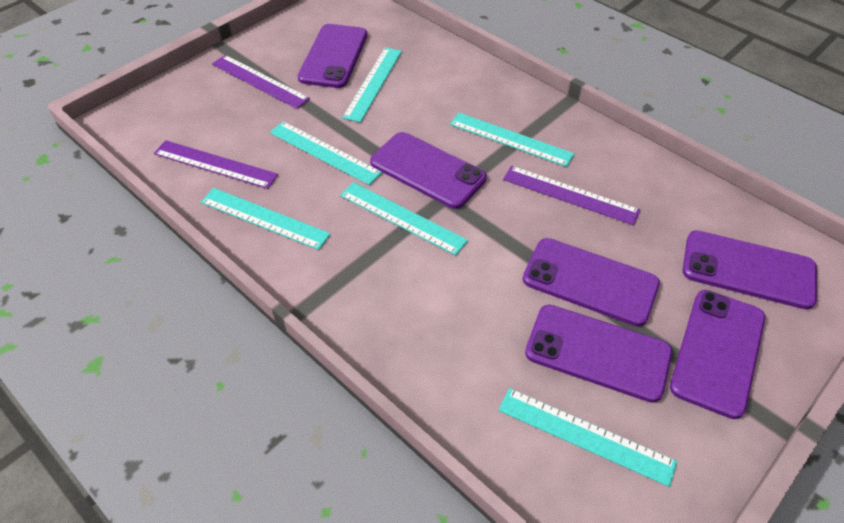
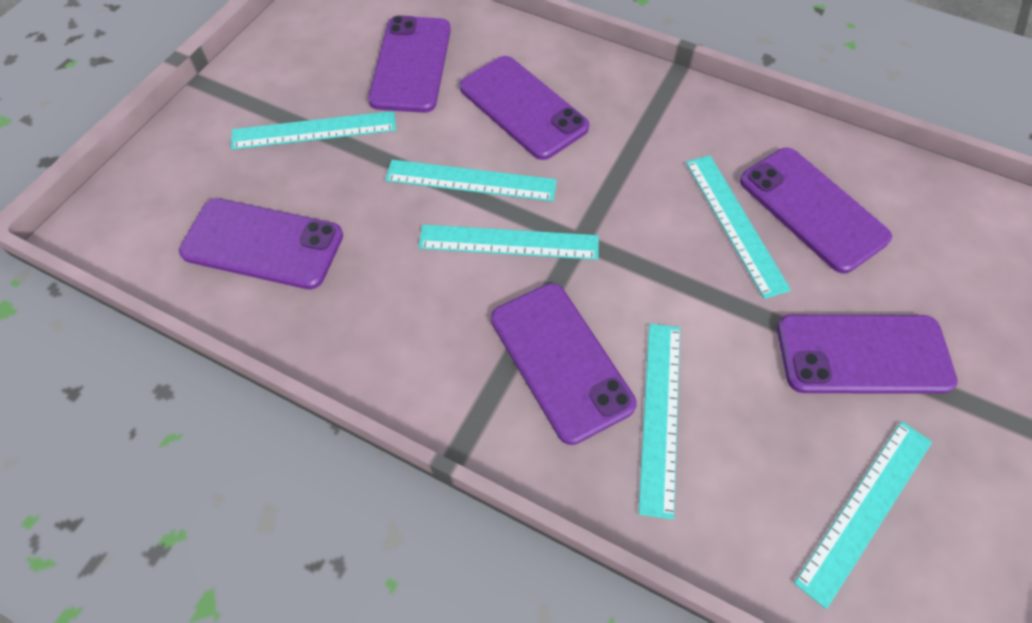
purple ruler: 3 -> 0

